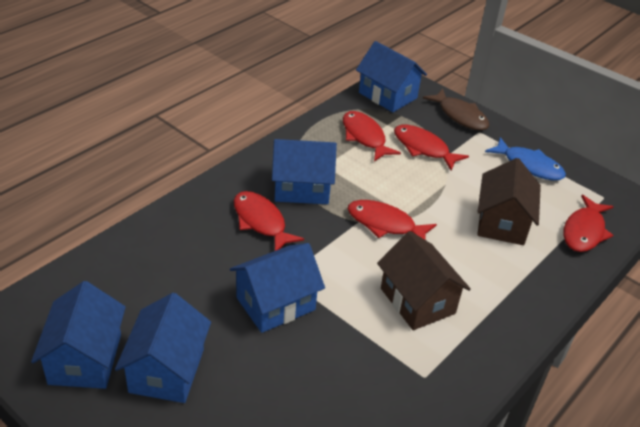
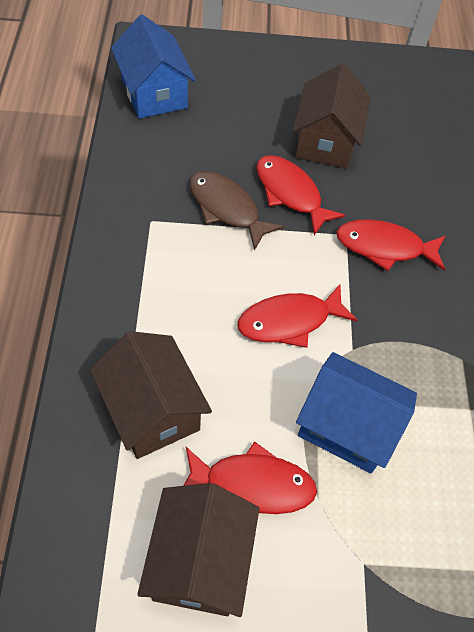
blue fish: 1 -> 0
blue house: 5 -> 2
brown house: 2 -> 3
red fish: 5 -> 4

